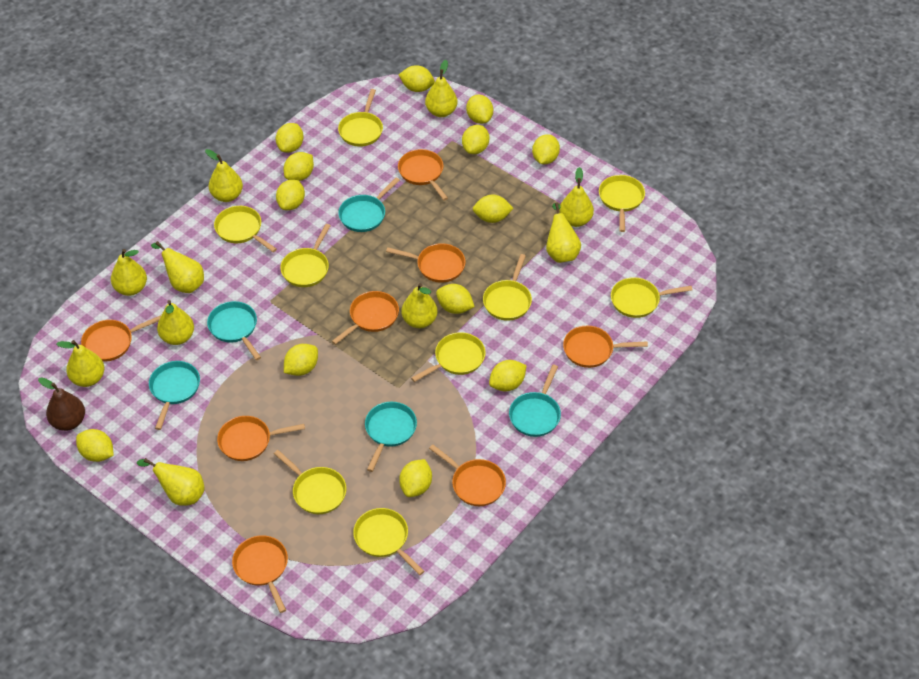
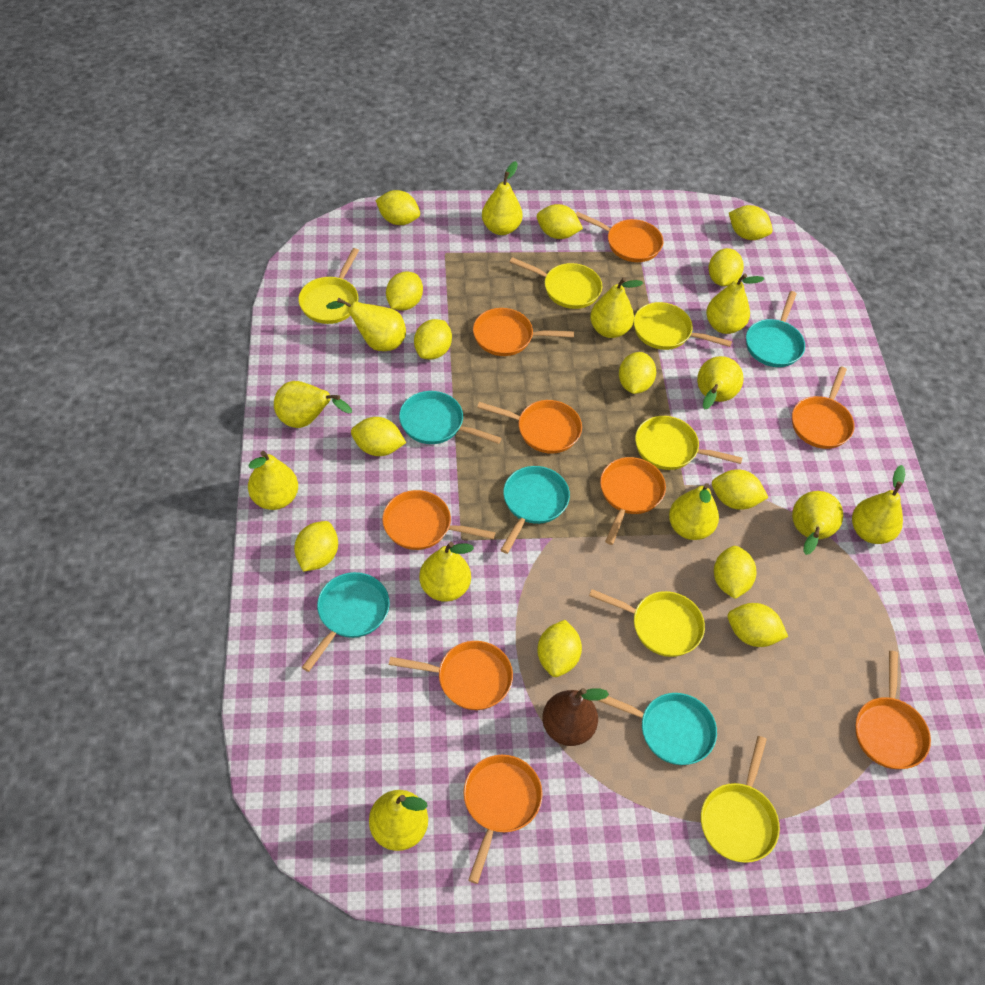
orange pan: 8 -> 9
yellow pan: 9 -> 6
yellow pear: 10 -> 12

